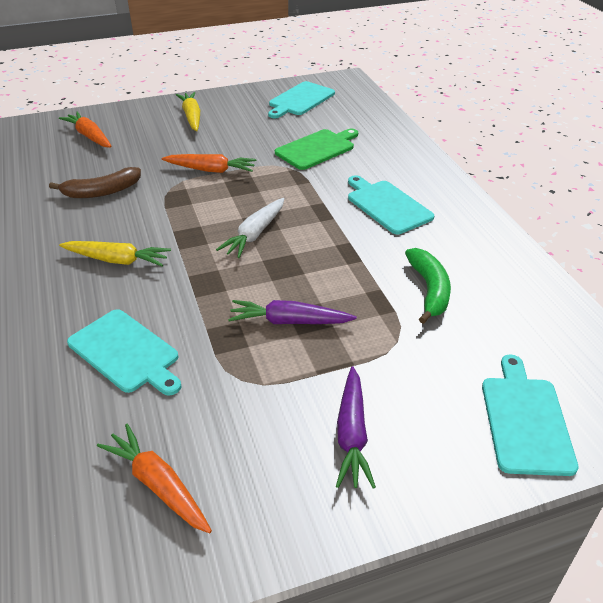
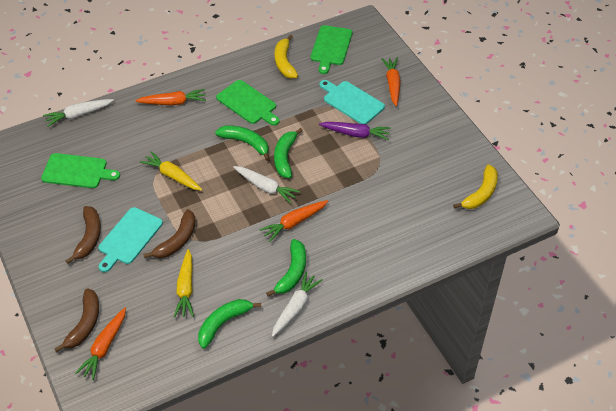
brown banana: 1 -> 3
green banana: 1 -> 4
green cutting board: 1 -> 3
orange carrot: 3 -> 4
purple carrot: 2 -> 1
turquoise cutting board: 4 -> 2
white carrot: 1 -> 3
yellow banana: 0 -> 2

